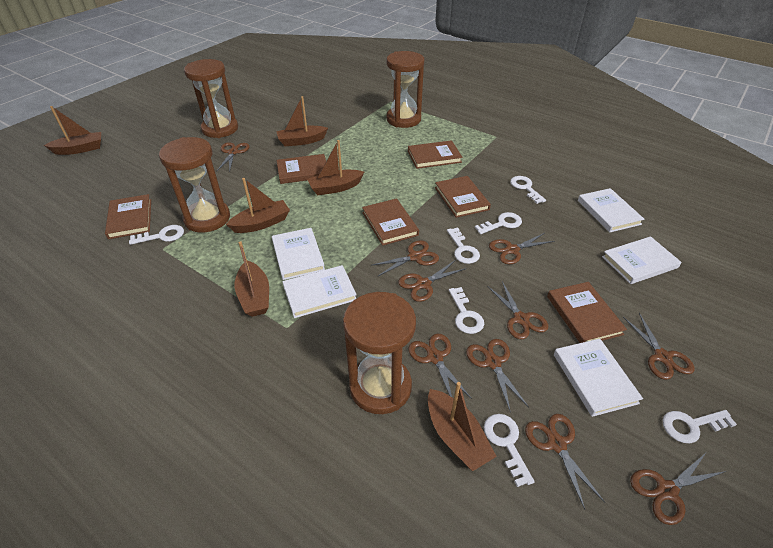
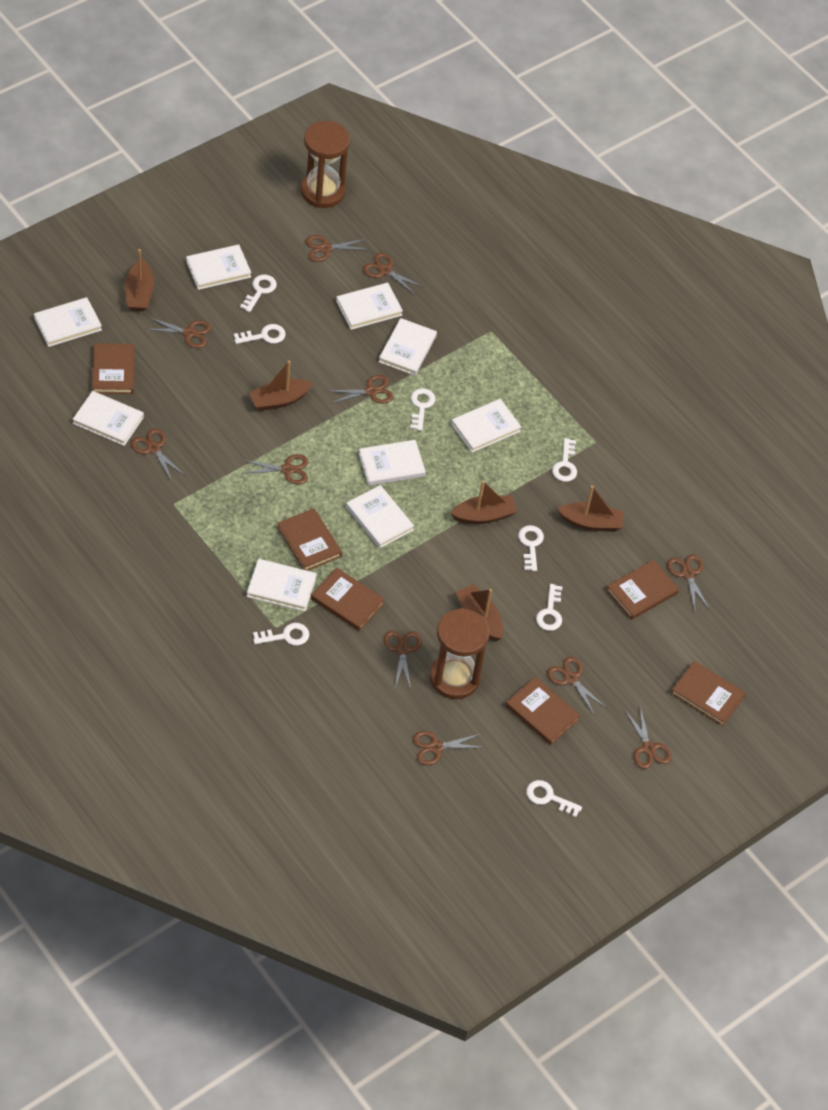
brown boat: 6 -> 5
brown hourglass: 4 -> 2
brown scissors: 10 -> 11
white book: 5 -> 9
white key: 7 -> 8

